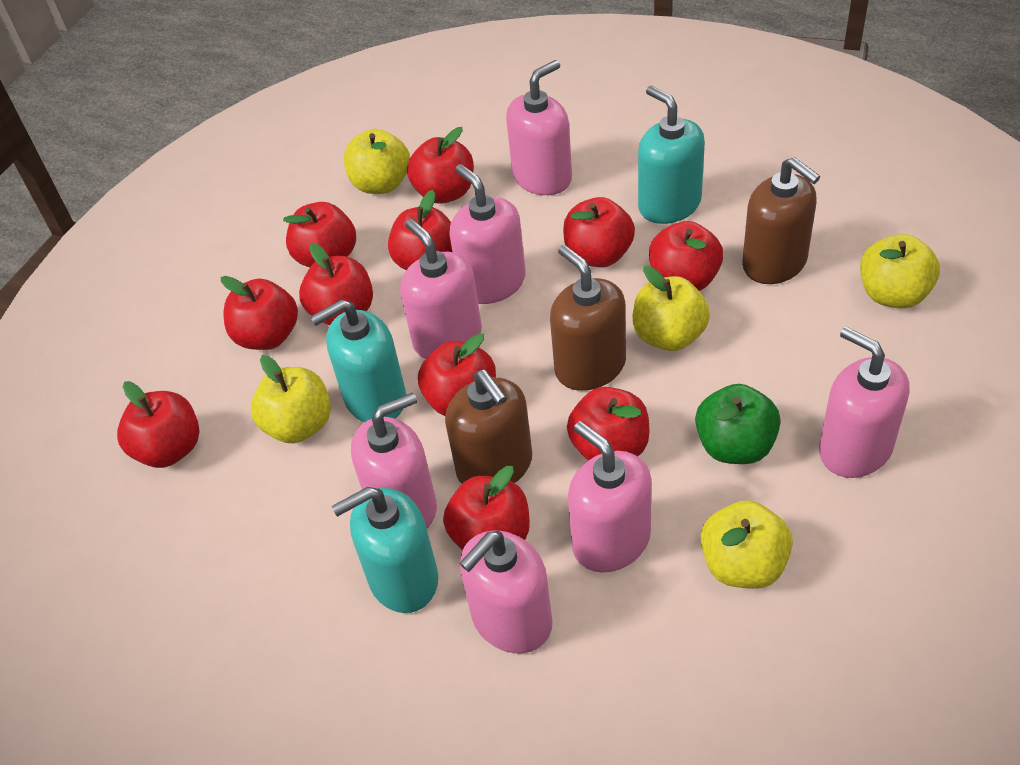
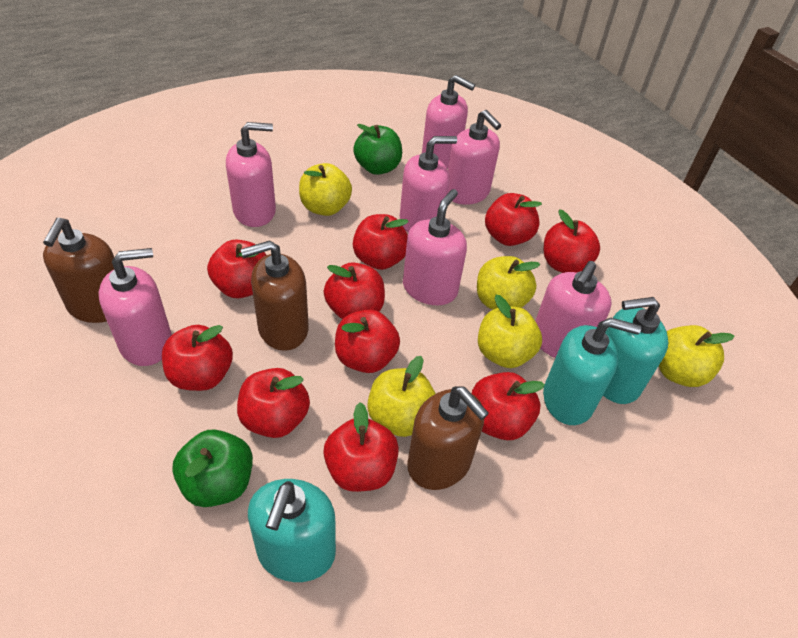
green apple: 1 -> 2
red apple: 11 -> 10

